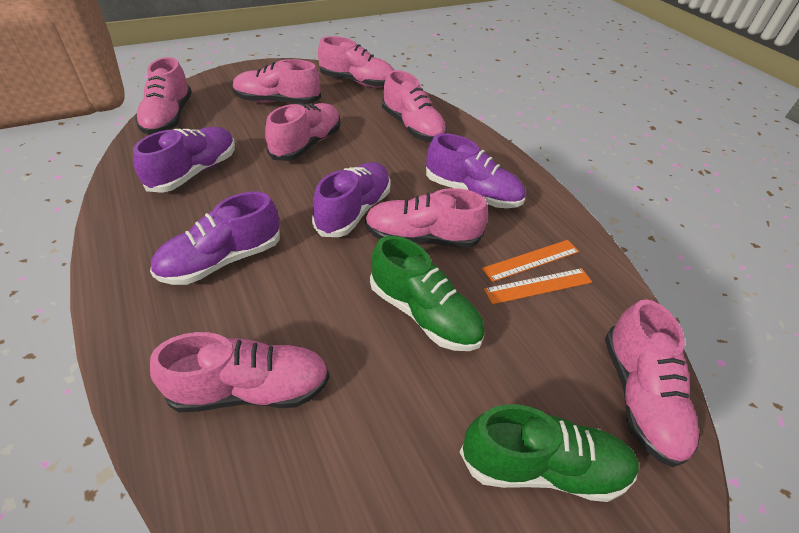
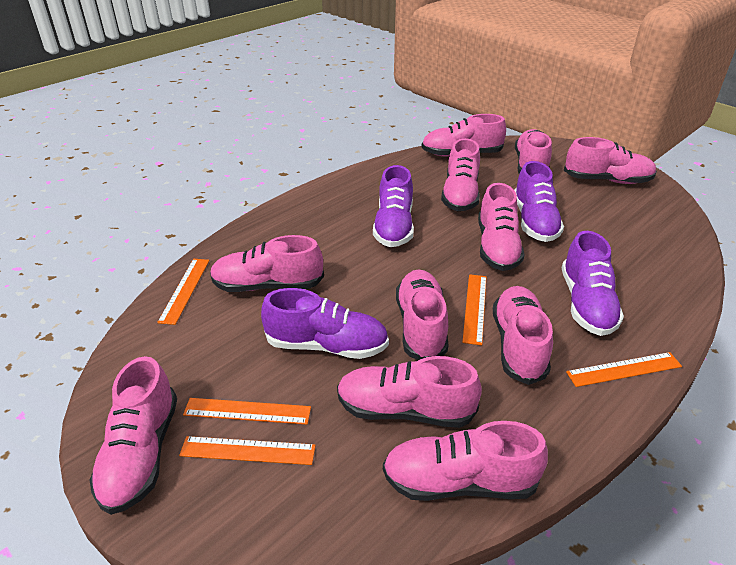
green shoe: 2 -> 0
orange ruler: 2 -> 5
pink shoe: 8 -> 11

